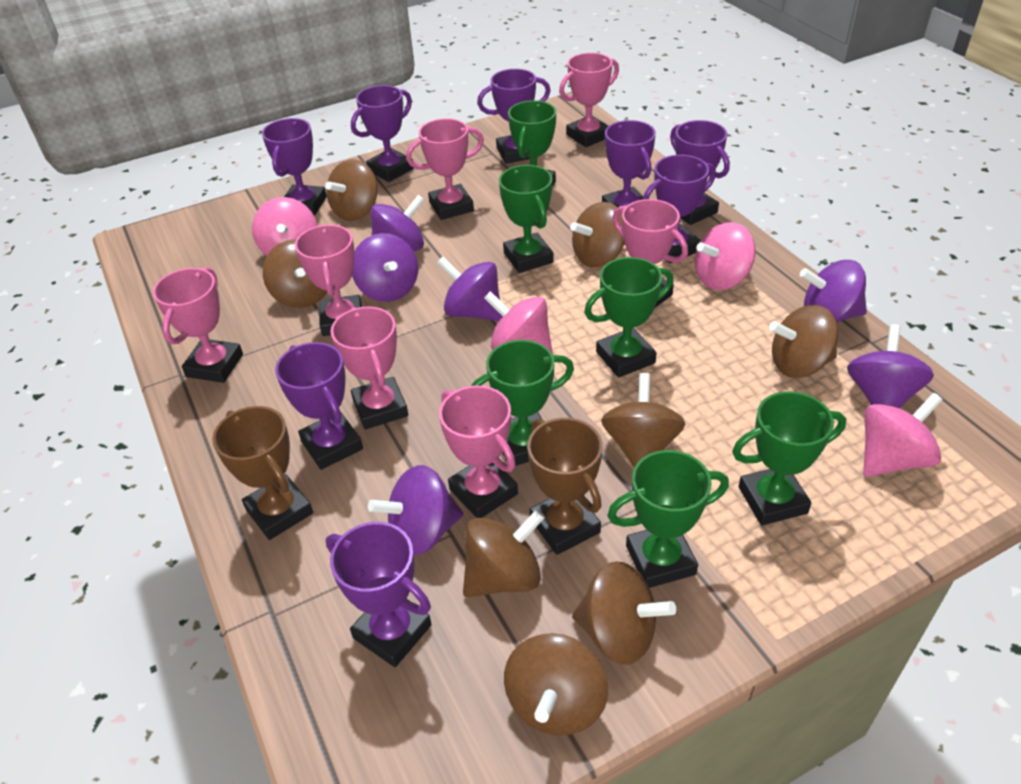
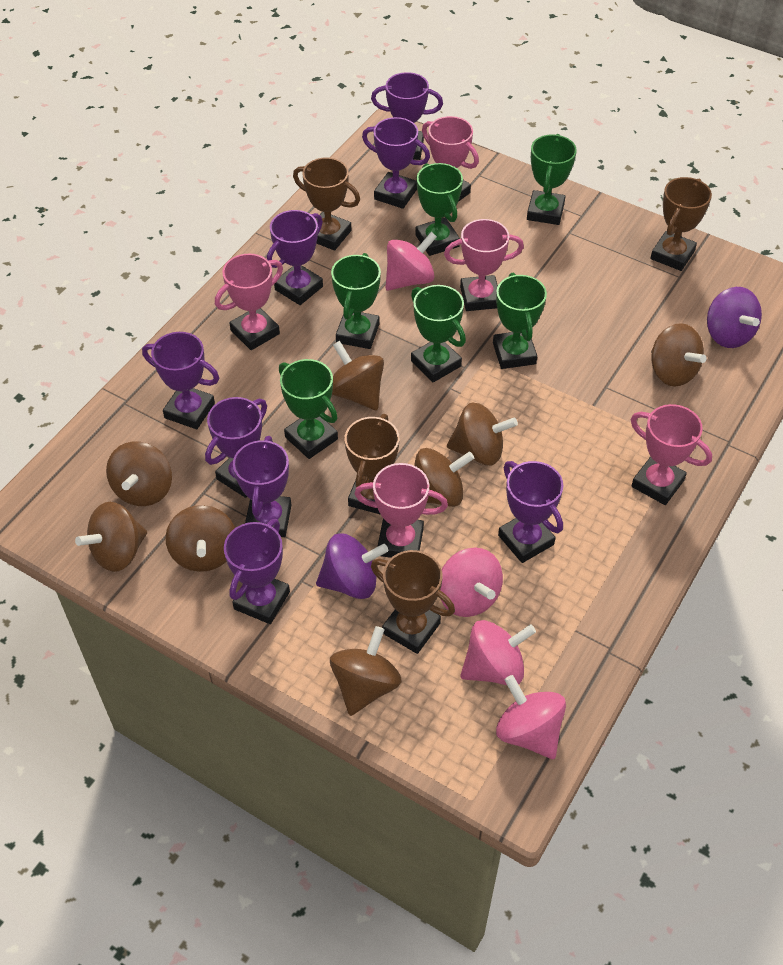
brown trophy: 2 -> 4
pink trophy: 7 -> 5
purple spinning top: 6 -> 2

